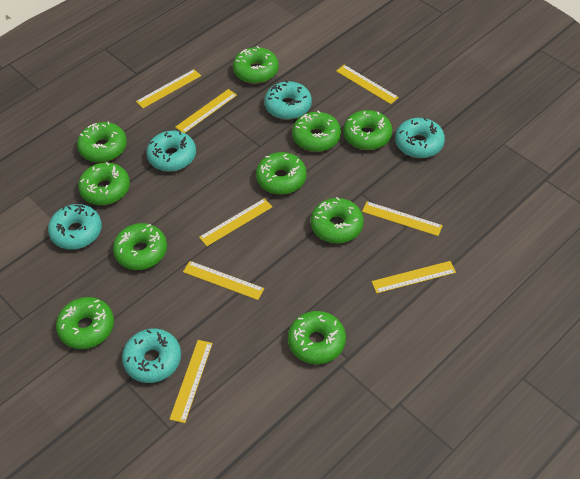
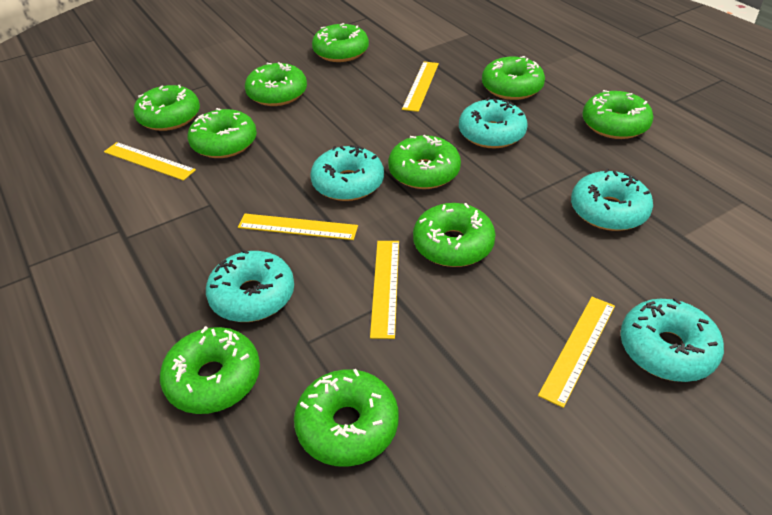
yellow ruler: 8 -> 5

